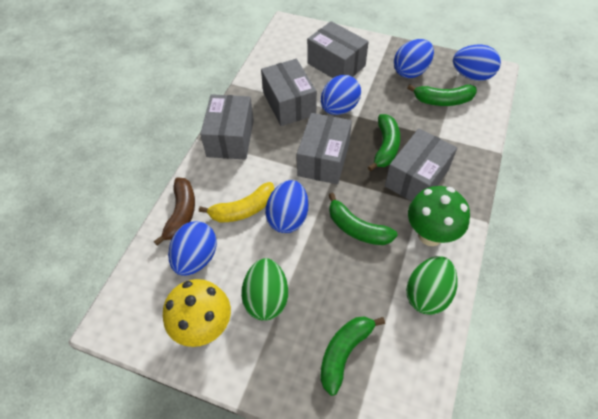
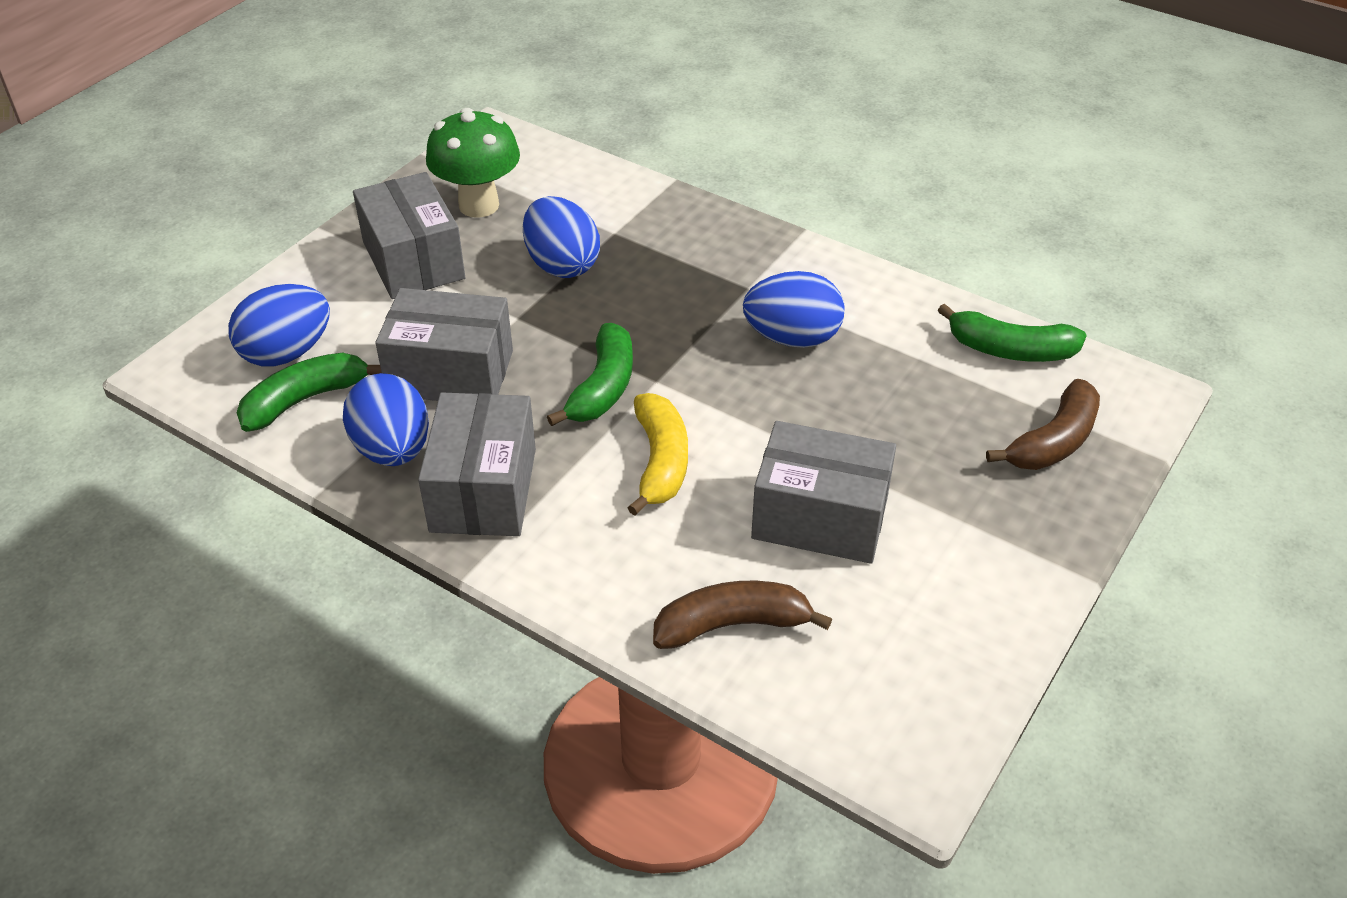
blue egg: 5 -> 4
brown banana: 1 -> 2
green banana: 4 -> 3
green egg: 2 -> 0
grey box: 5 -> 4
yellow mushroom: 1 -> 0

